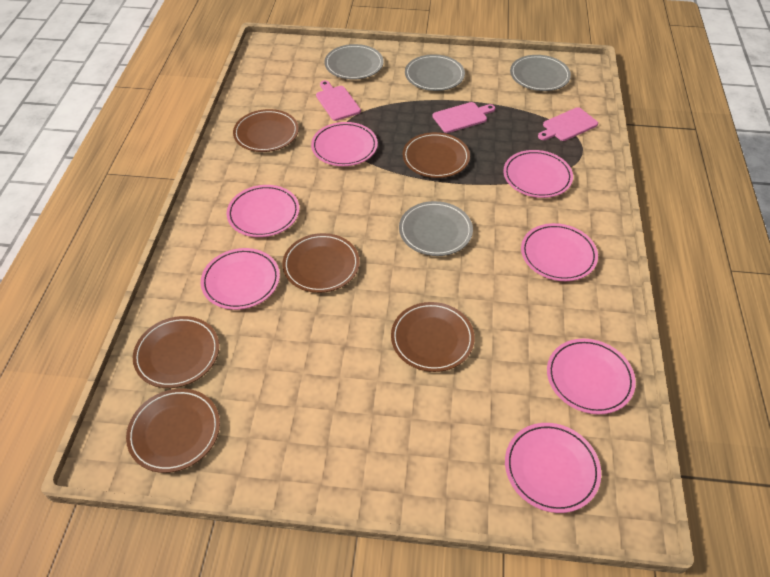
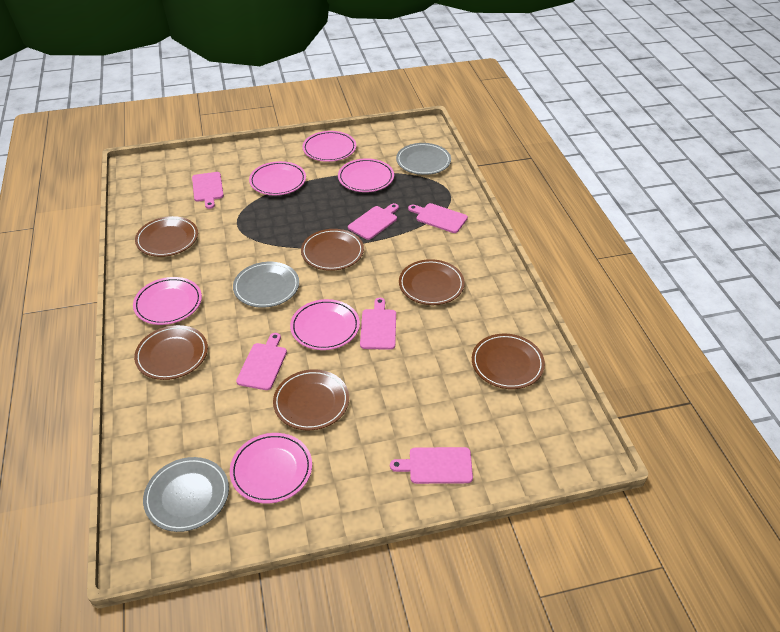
grey plate: 4 -> 3
pink cutting board: 3 -> 6
pink plate: 7 -> 6

